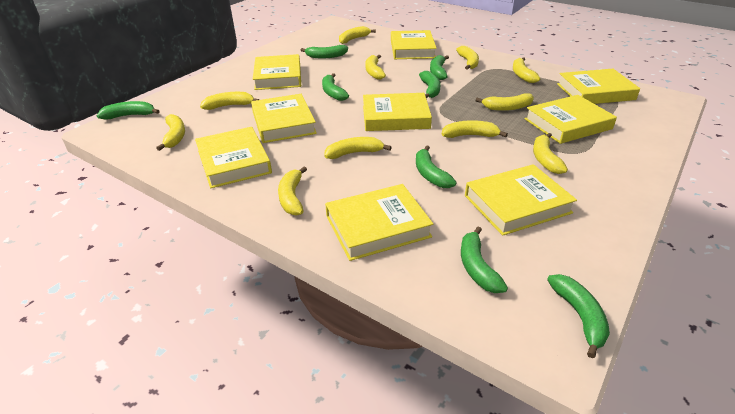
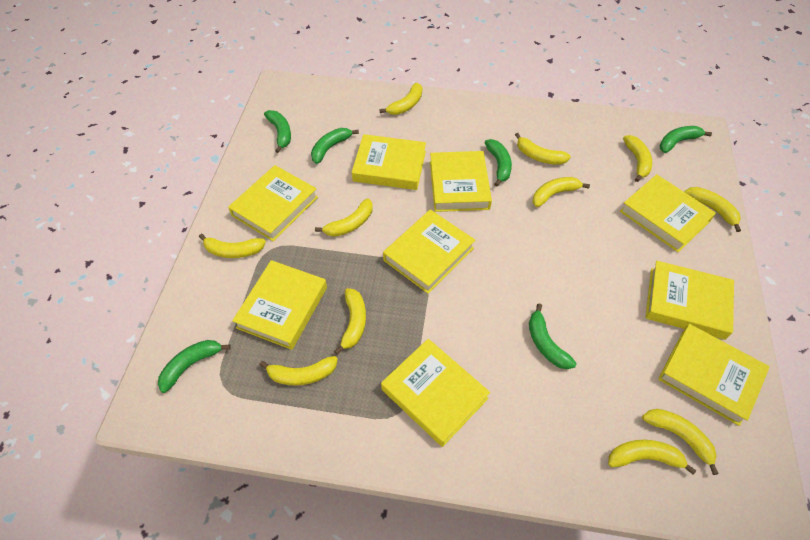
green banana: 8 -> 6

